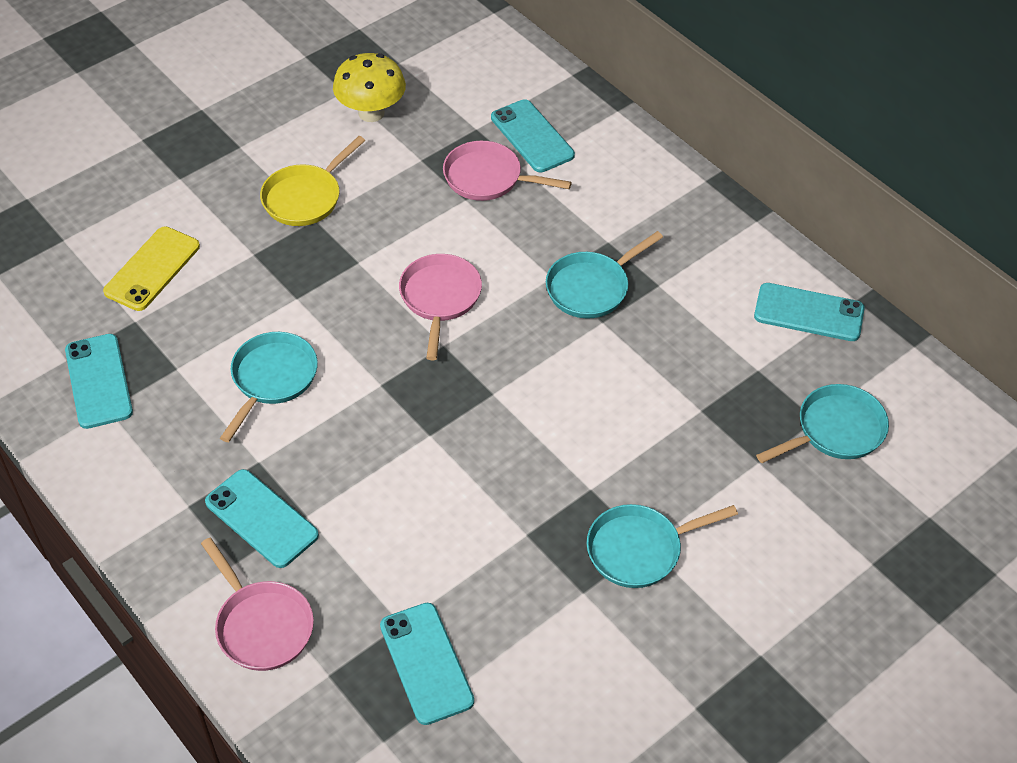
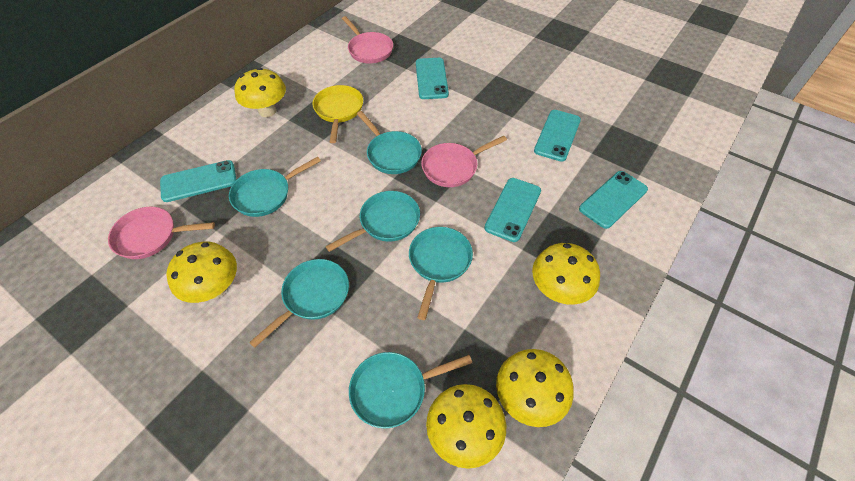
turquoise pan: 4 -> 6
yellow mushroom: 1 -> 5
yellow phone: 1 -> 0

